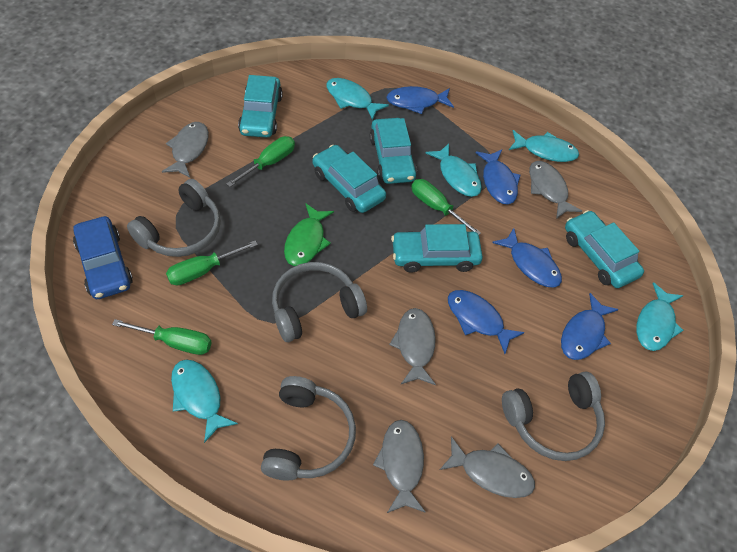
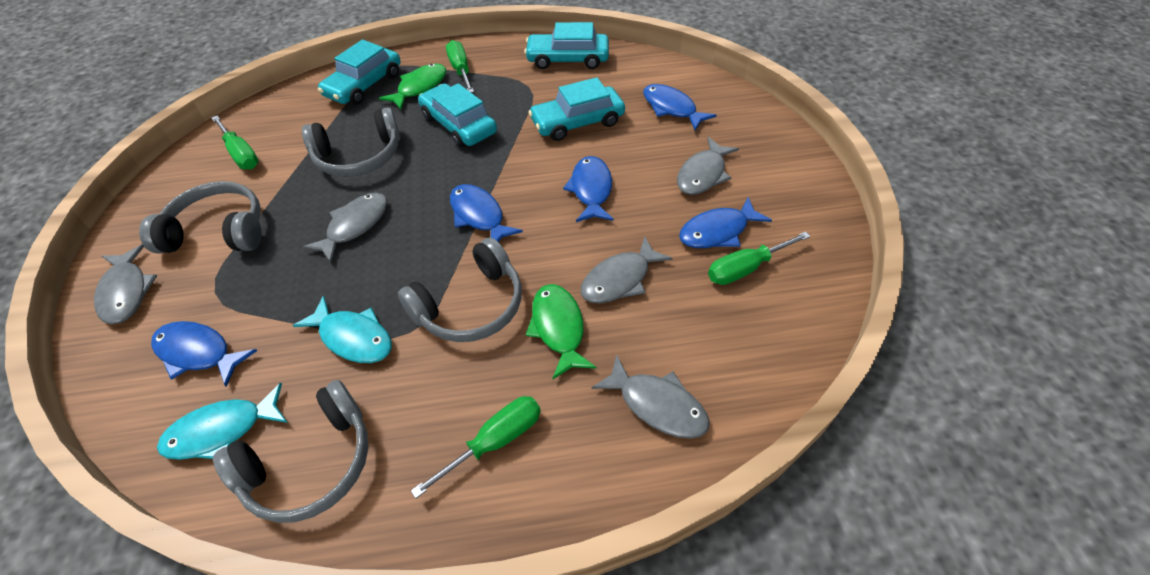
blue car: 1 -> 0
green fish: 1 -> 2
turquoise car: 5 -> 4
turquoise fish: 5 -> 2

